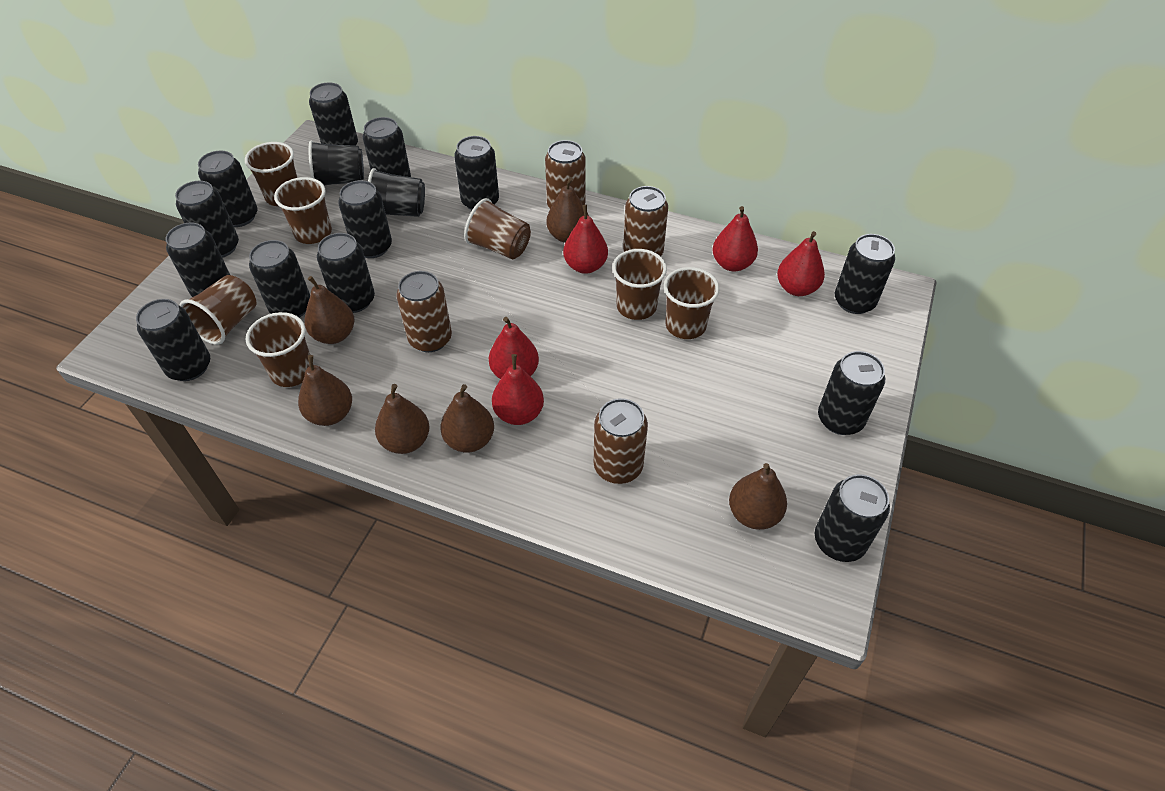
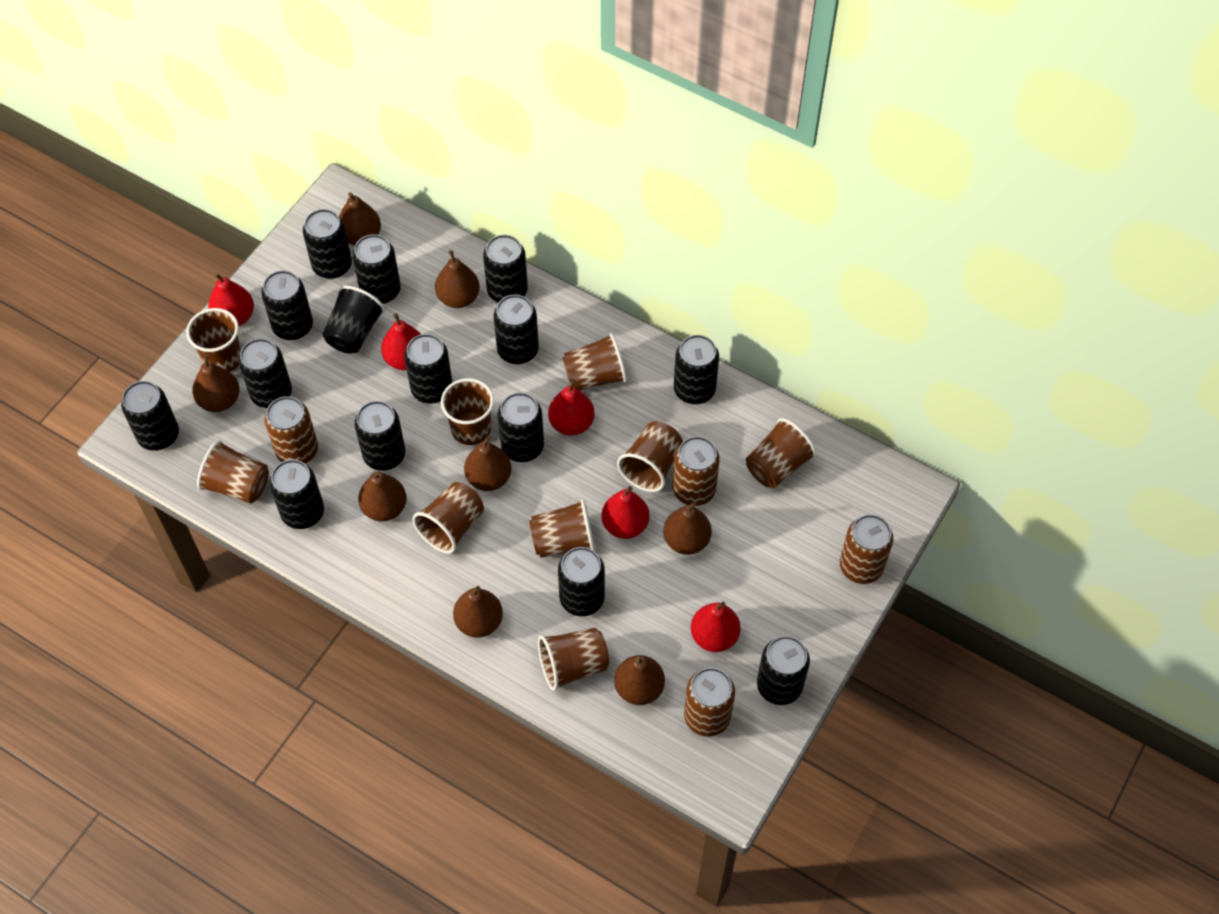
black can: 13 -> 14
black cup: 2 -> 1
brown cup: 7 -> 9
brown pear: 6 -> 8

